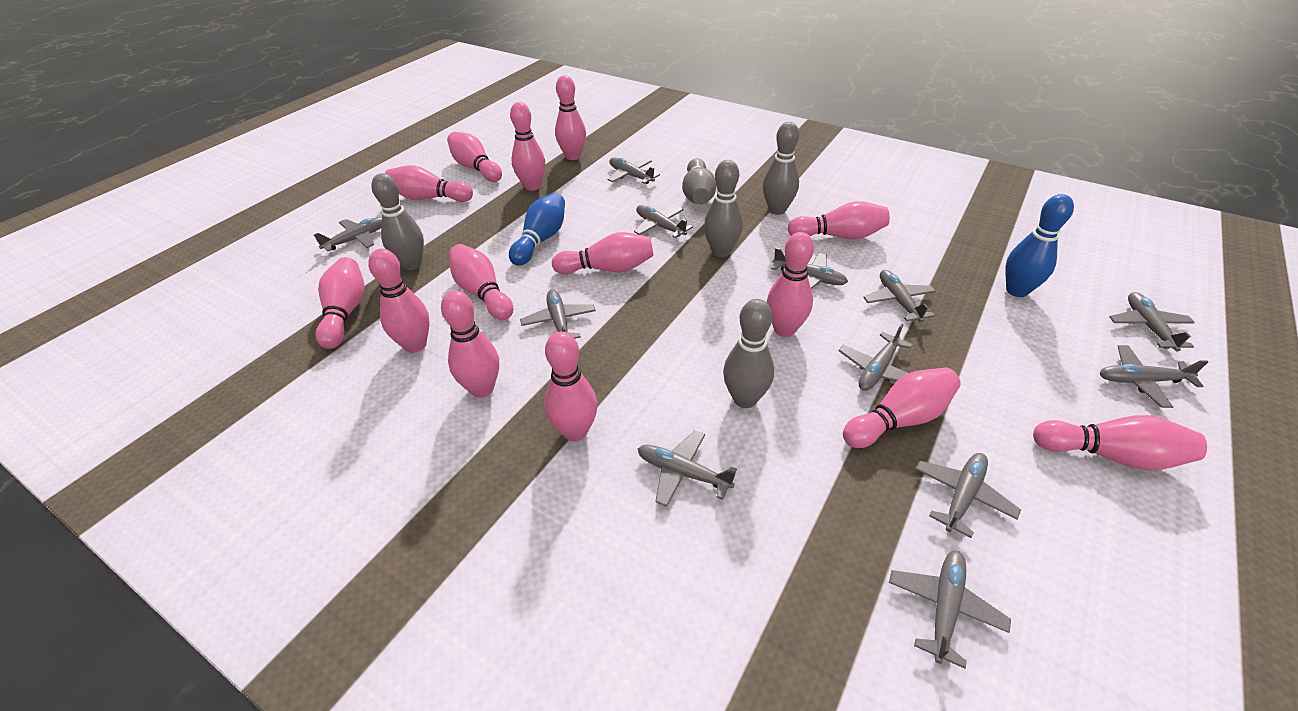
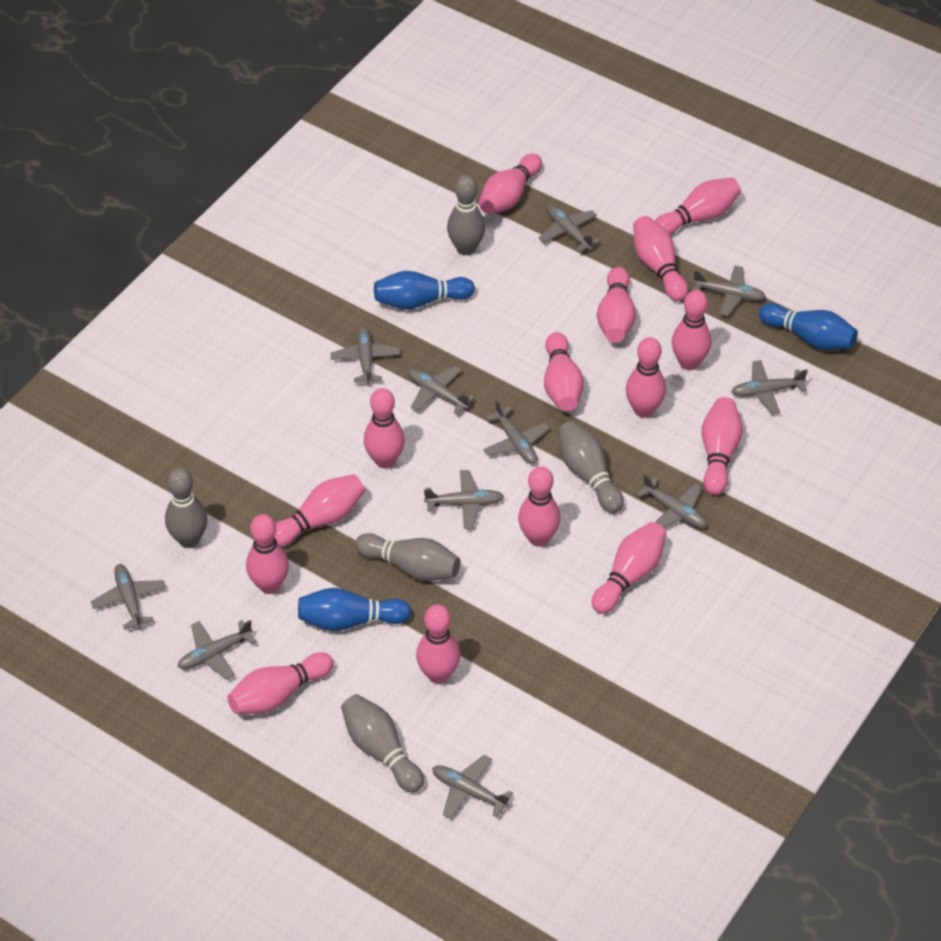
blue bowling pin: 2 -> 3
grey plane: 12 -> 11
pink bowling pin: 14 -> 15

